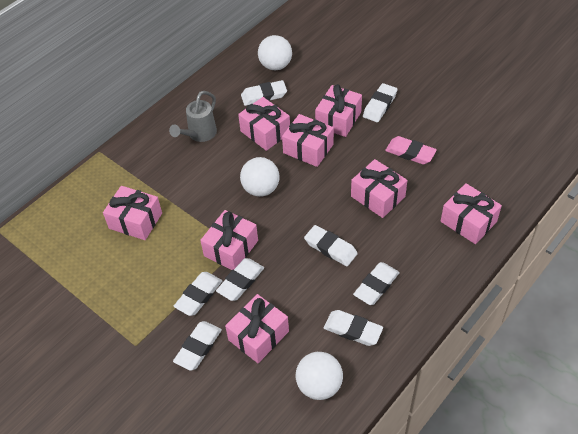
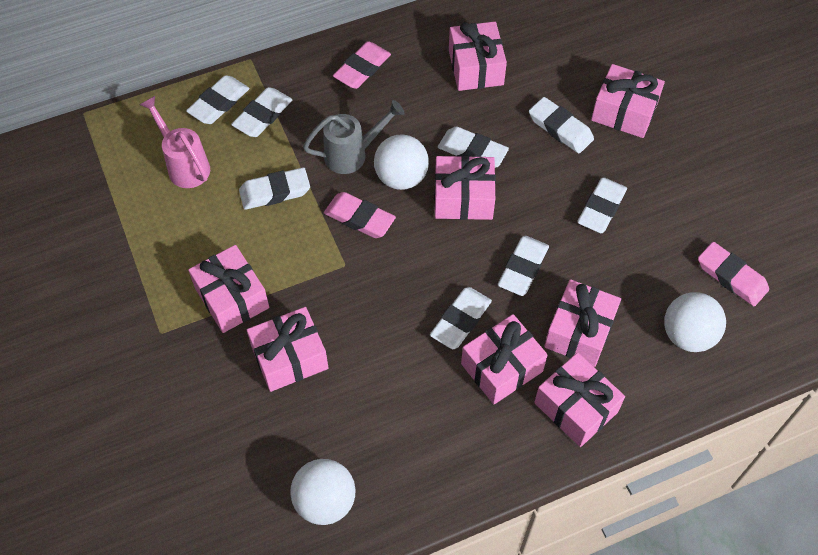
pink eraser: 1 -> 3
pink watering can: 0 -> 1

